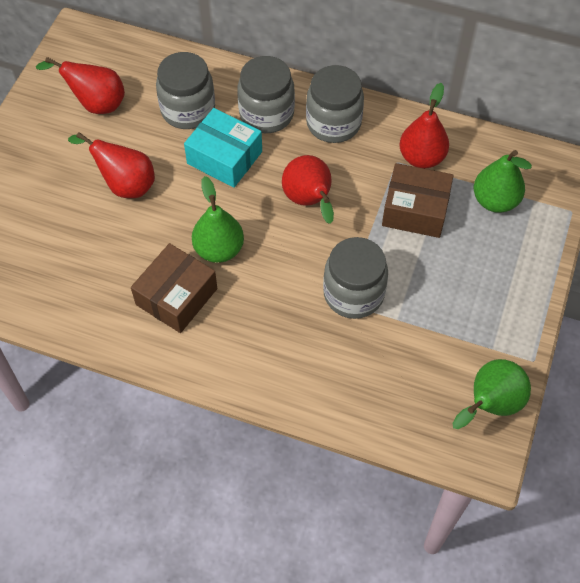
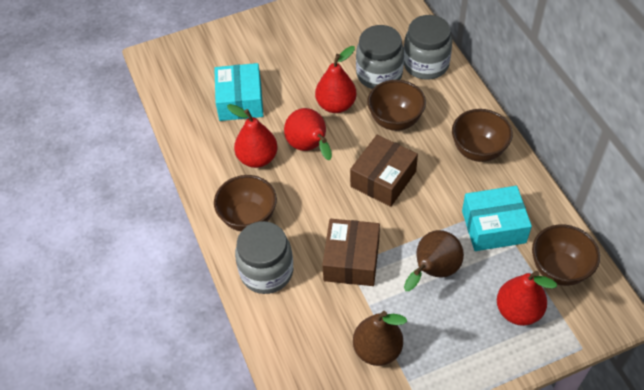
brown bowl: 0 -> 4
brown pear: 0 -> 2
green pear: 3 -> 0
grey jar: 4 -> 3
turquoise box: 1 -> 2

